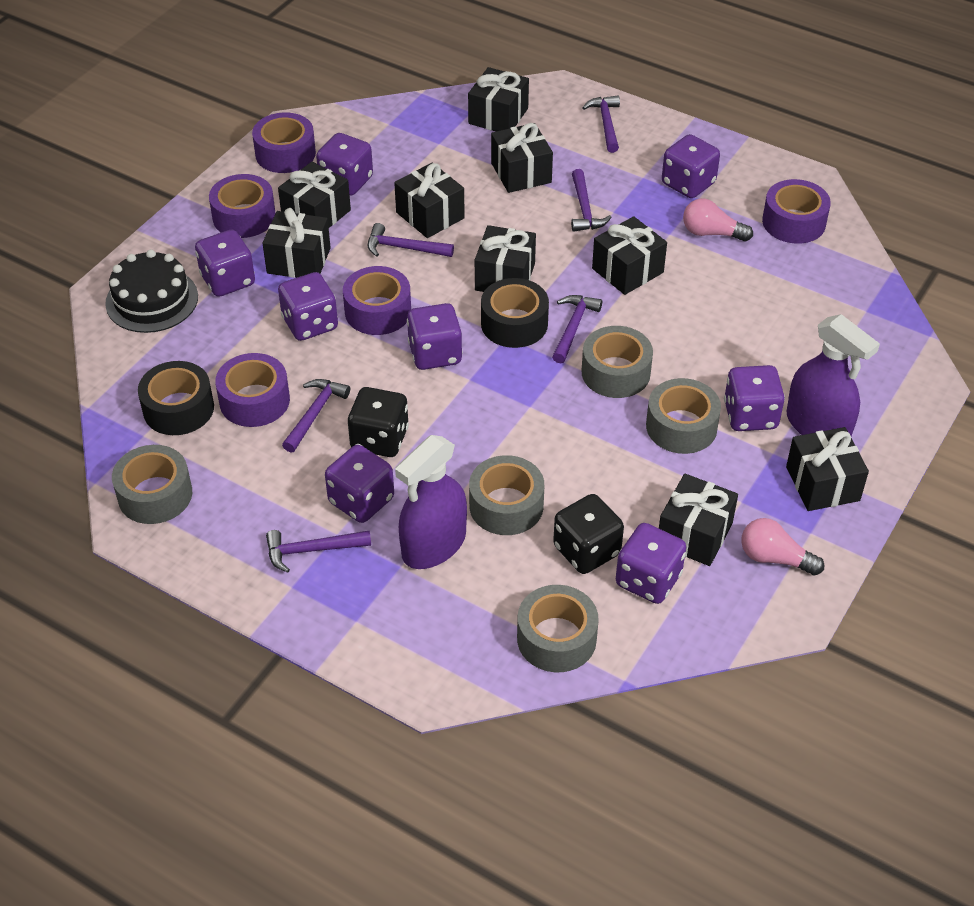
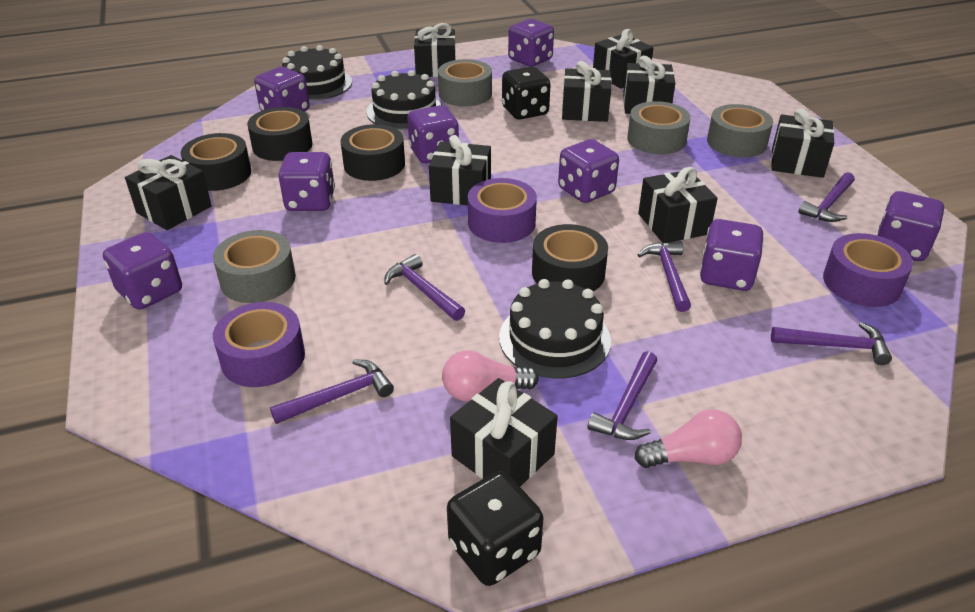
black cake: 1 -> 3
black tape: 2 -> 4
grey tape: 5 -> 4
purple spray bottle: 2 -> 0
purple tape: 5 -> 3

